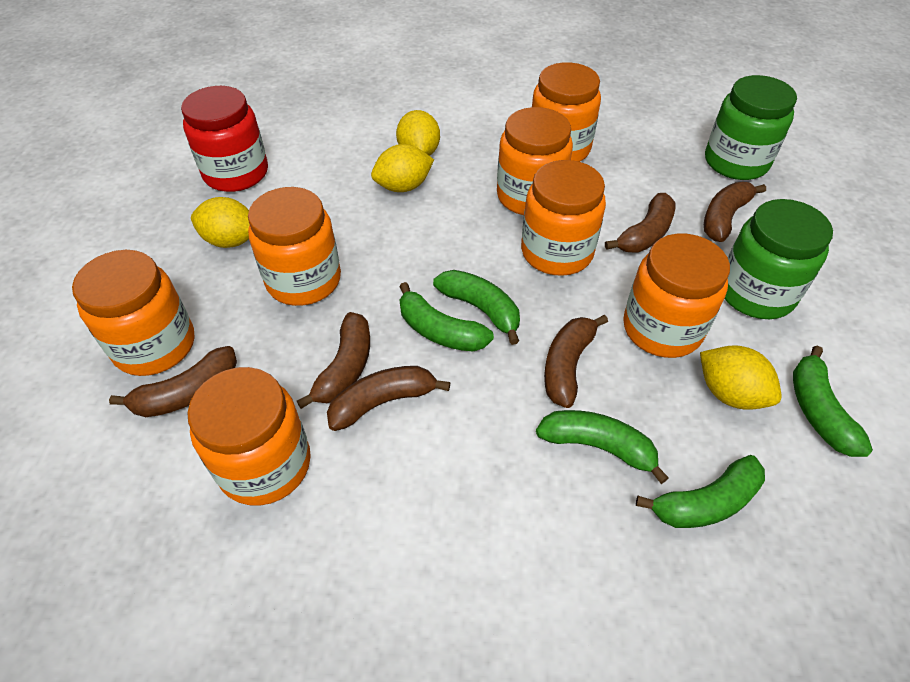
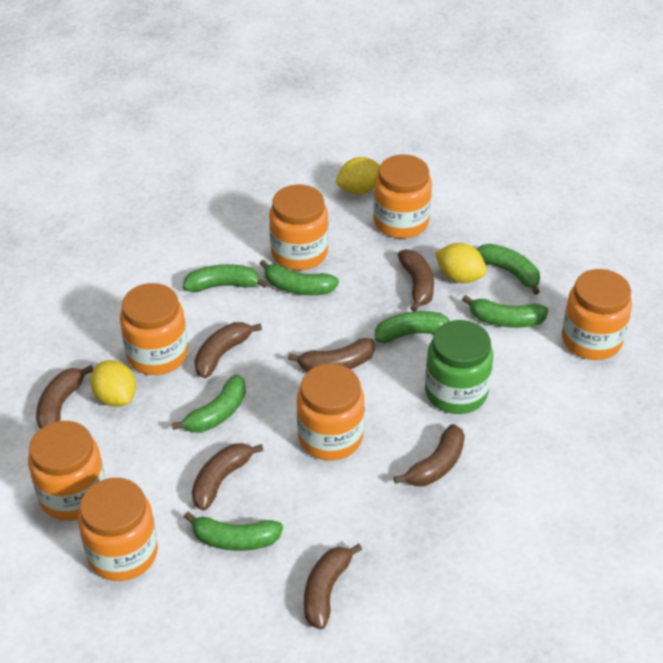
brown banana: 6 -> 7
green banana: 5 -> 7
green jar: 2 -> 1
red jar: 1 -> 0
yellow lemon: 4 -> 3

